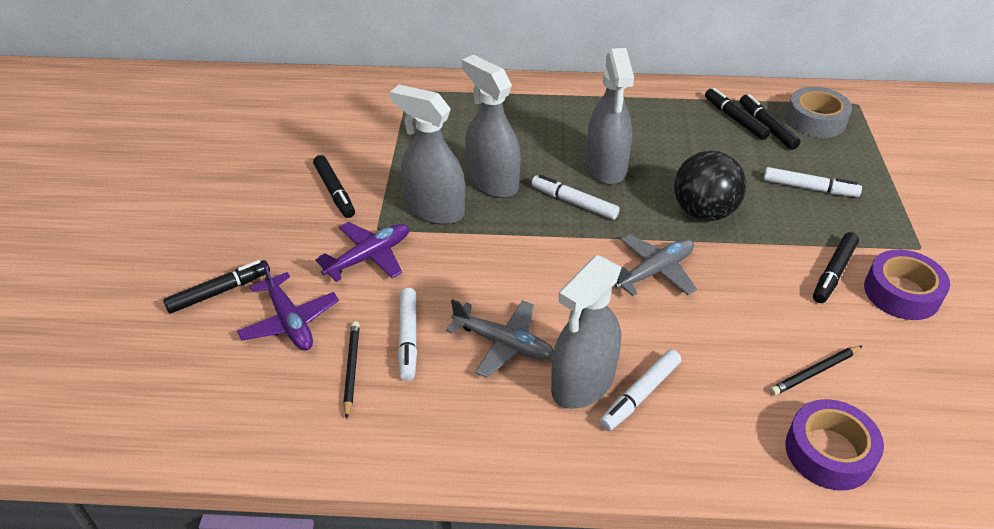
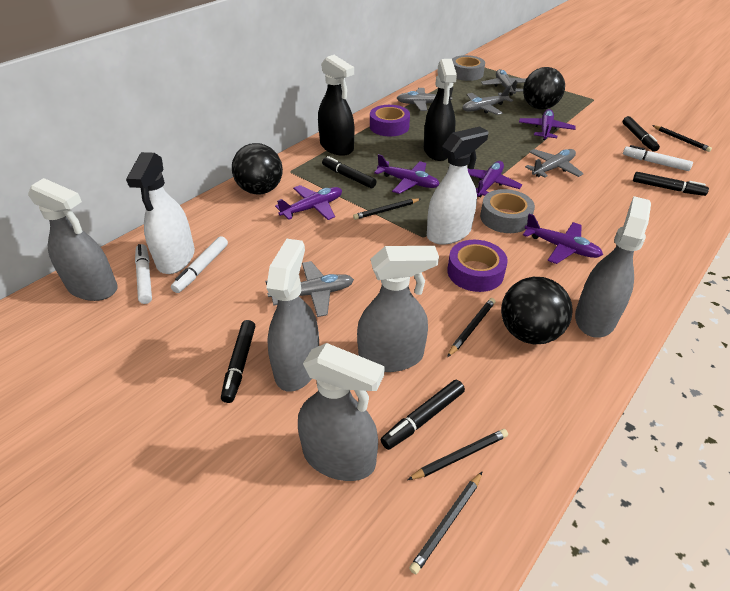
black ball: 1 -> 3
black pencil: 2 -> 5
black spray bottle: 0 -> 2
grey plane: 2 -> 5
grey spray bottle: 4 -> 5
grey tape: 1 -> 2
purple plane: 2 -> 5
white marker: 4 -> 3
white spray bottle: 0 -> 2

